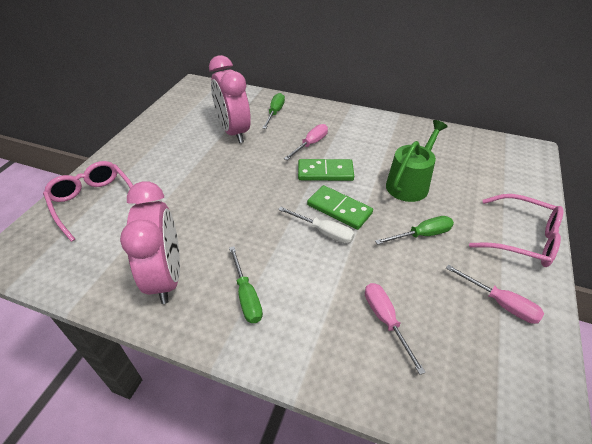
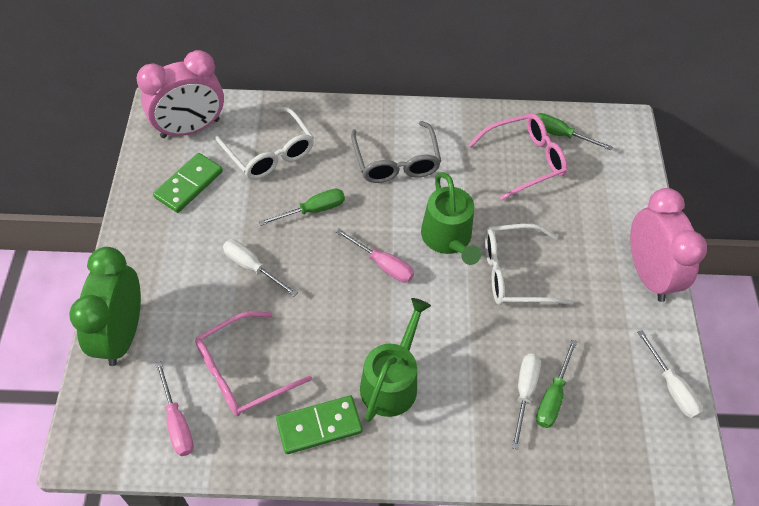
green clock: 0 -> 1
green watering can: 1 -> 2
grey glasses: 0 -> 1
pink screwdriver: 3 -> 2
white glasses: 0 -> 2
white screwdriver: 1 -> 3

